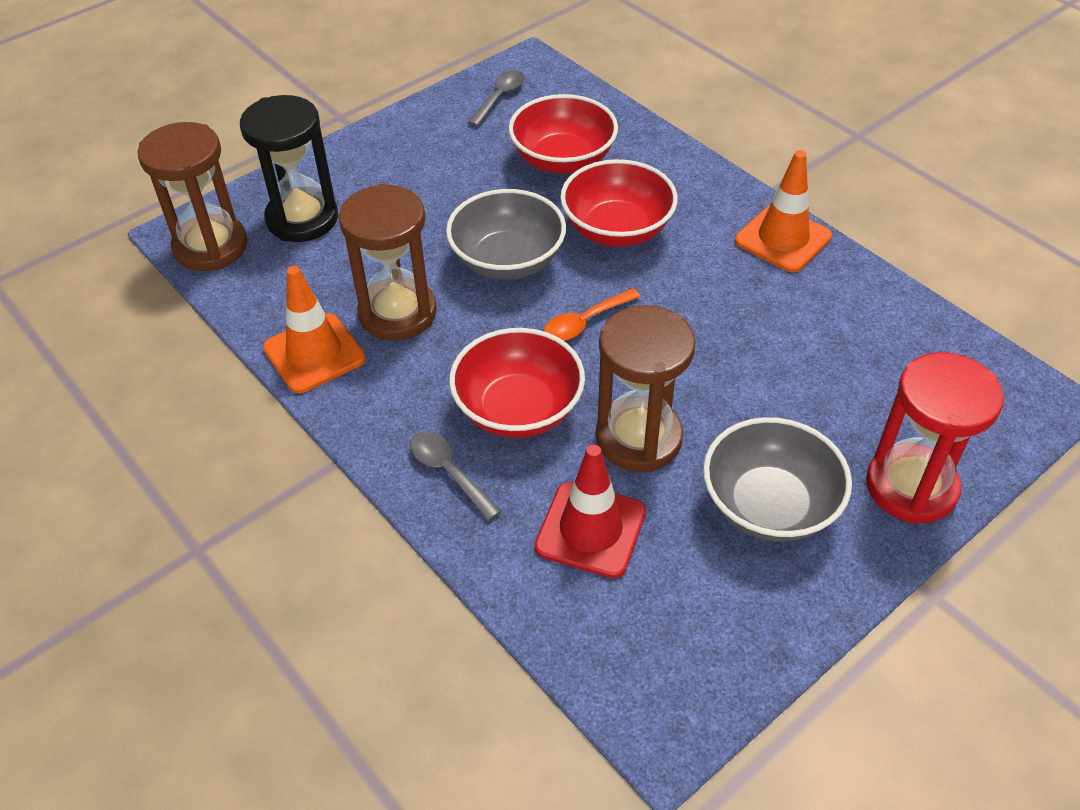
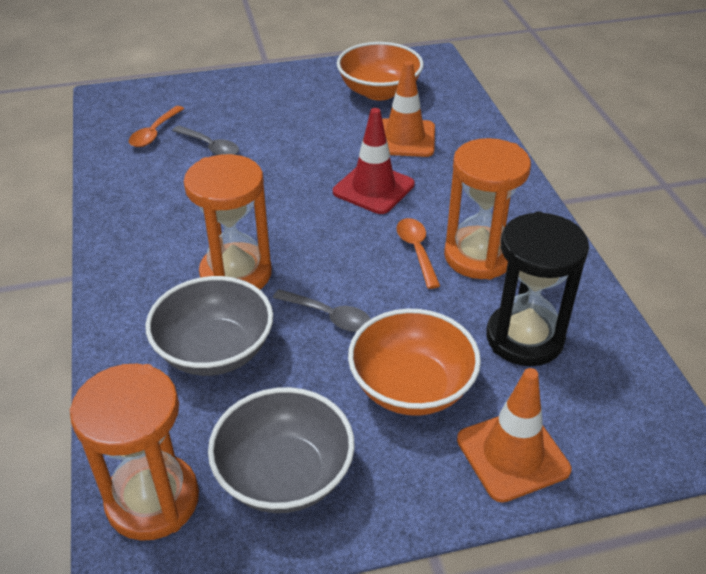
brown hourglass: 3 -> 0
orange bowl: 0 -> 2
orange hourglass: 0 -> 3
orange spoon: 1 -> 2
red bowl: 3 -> 0
red hourglass: 1 -> 0

